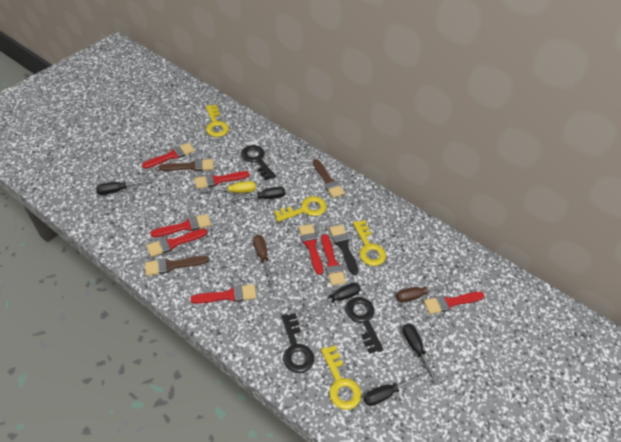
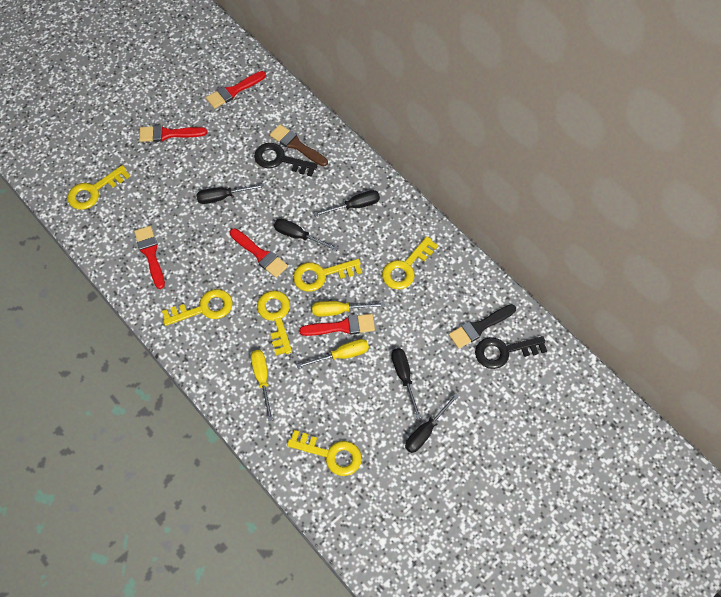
black key: 3 -> 2
brown brush: 3 -> 1
brown screwdriver: 2 -> 0
red brush: 8 -> 5
yellow key: 4 -> 6
yellow screwdriver: 1 -> 3

